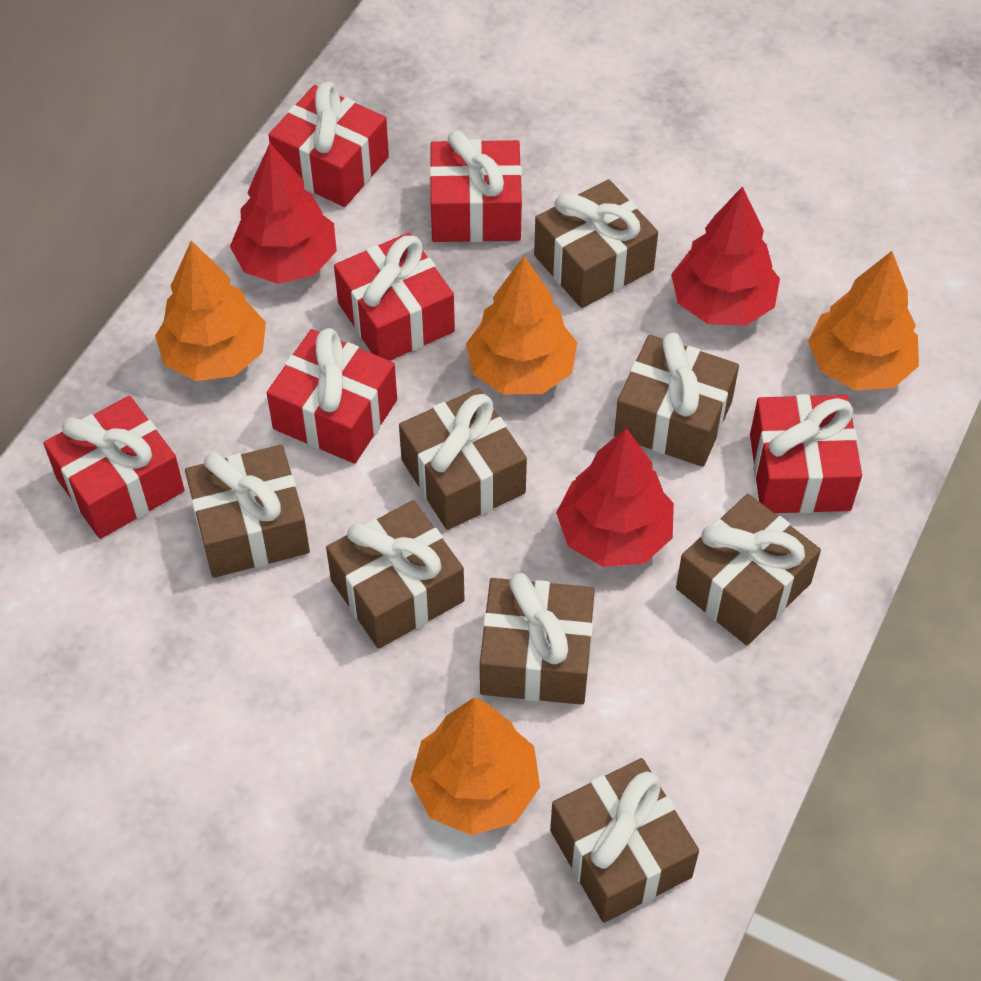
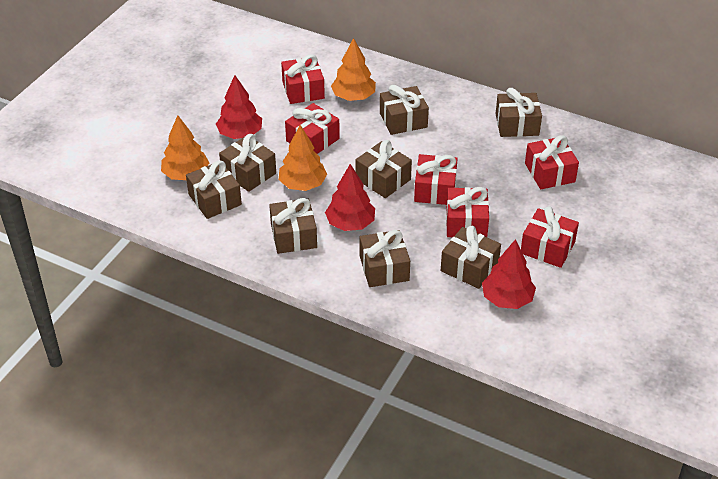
orange tree: 4 -> 3

